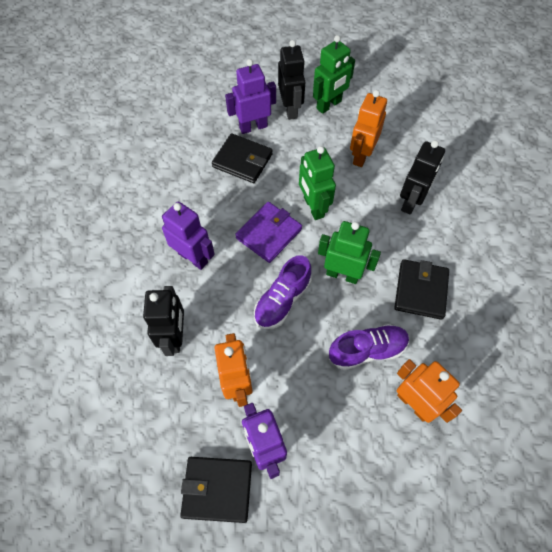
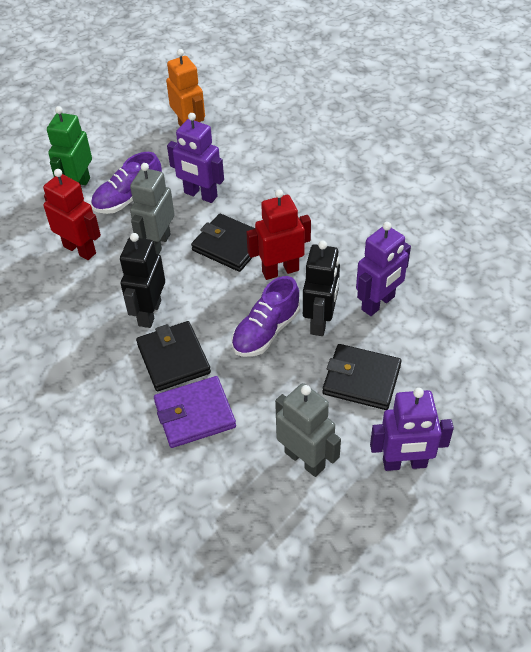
black robot: 3 -> 2
green robot: 3 -> 1
grey robot: 0 -> 2
orange robot: 3 -> 1
red robot: 0 -> 2

